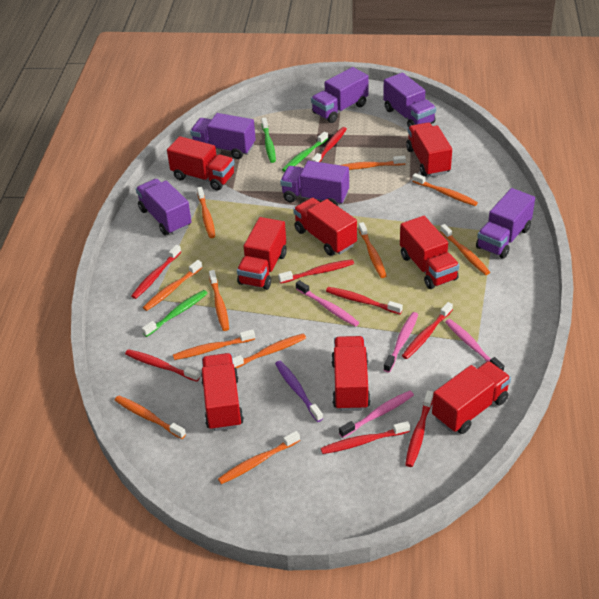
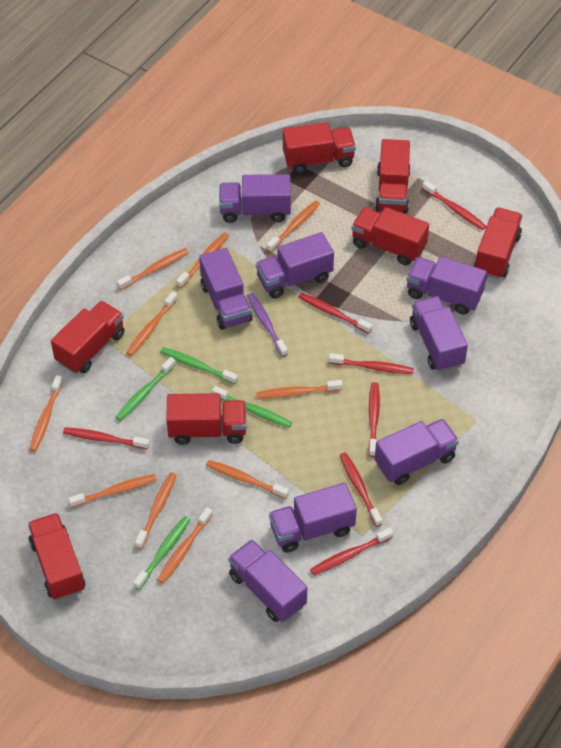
green toothbrush: 3 -> 4
orange toothbrush: 11 -> 10
pink toothbrush: 4 -> 0
purple truck: 6 -> 8
red toothbrush: 8 -> 7
red truck: 8 -> 7

